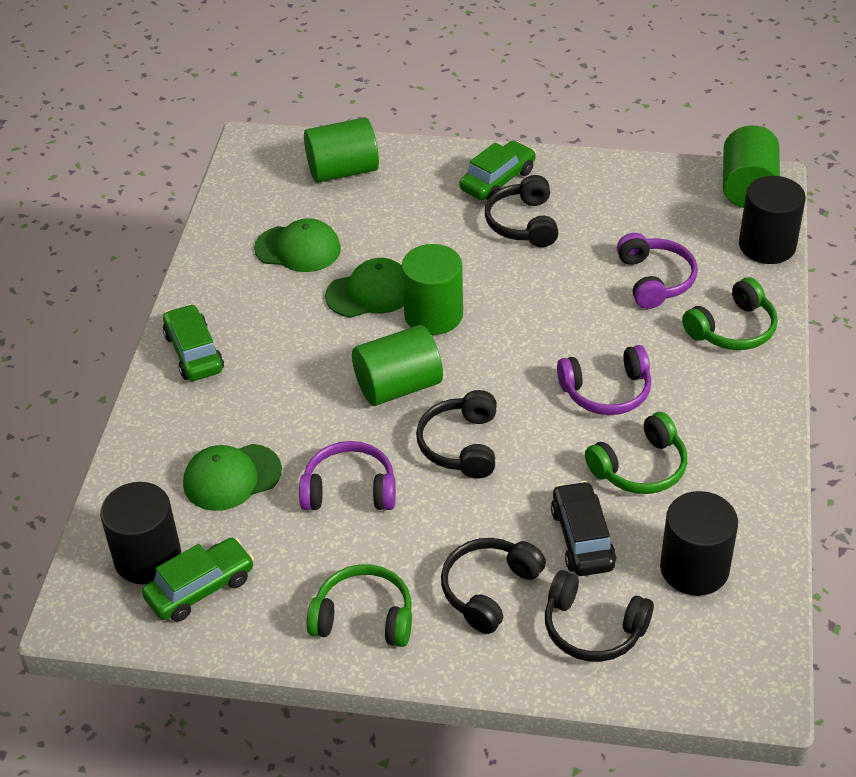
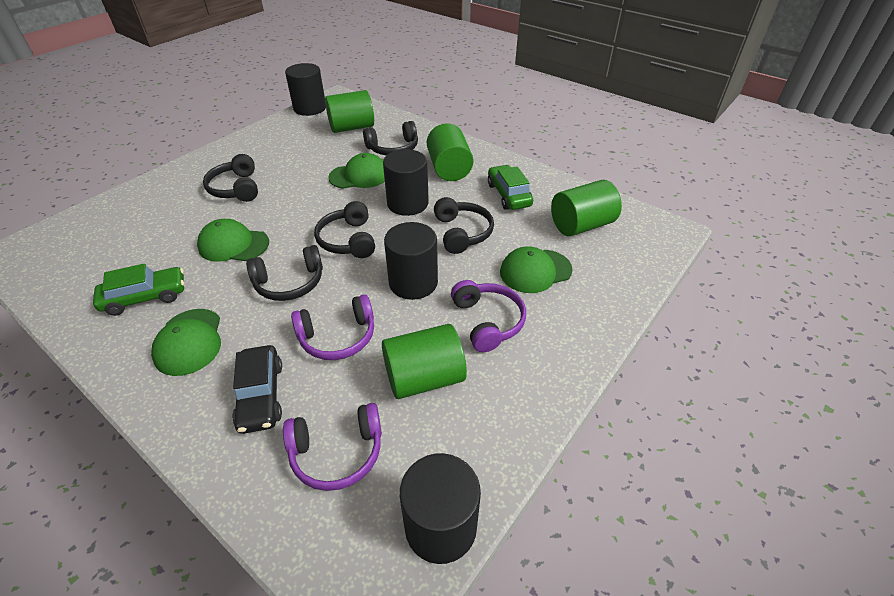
black cylinder: 3 -> 4
black headphones: 4 -> 5
green cap: 3 -> 4
green car: 3 -> 2
green headphones: 3 -> 0

